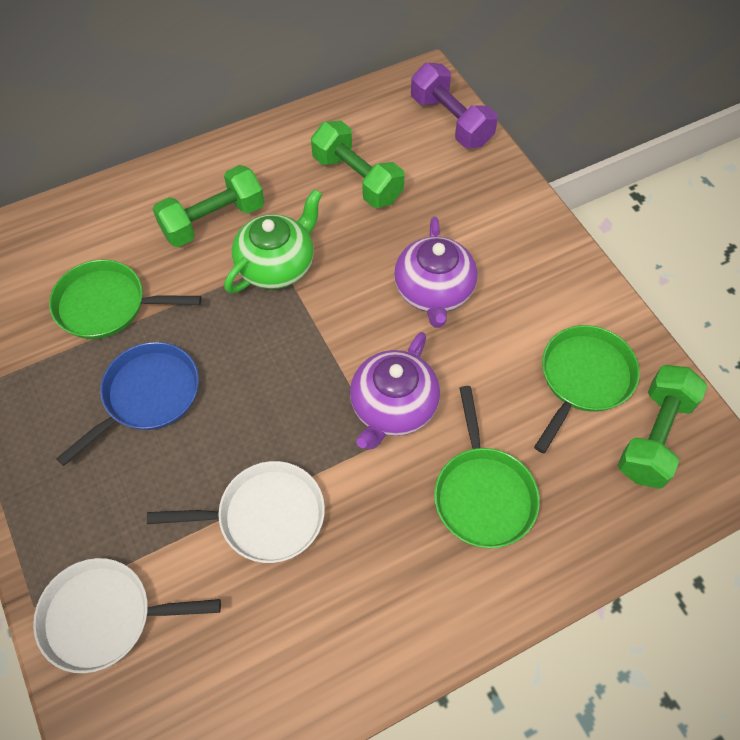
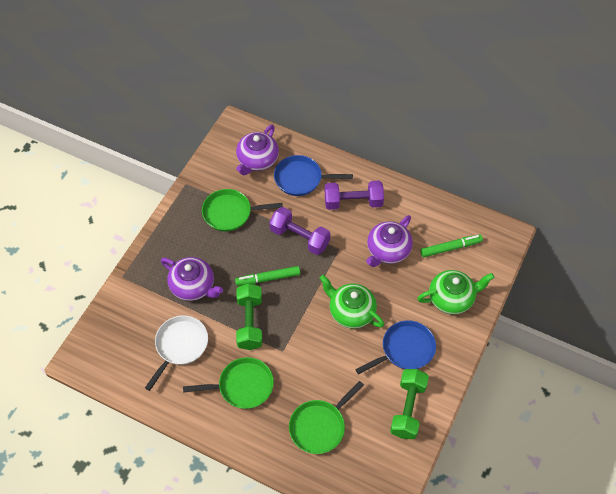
blue pan: 1 -> 2
green dumbbell: 3 -> 2
green marker: 0 -> 2
green teapot: 1 -> 2
purple dumbbell: 1 -> 2
purple teapot: 2 -> 3
white pan: 2 -> 1

